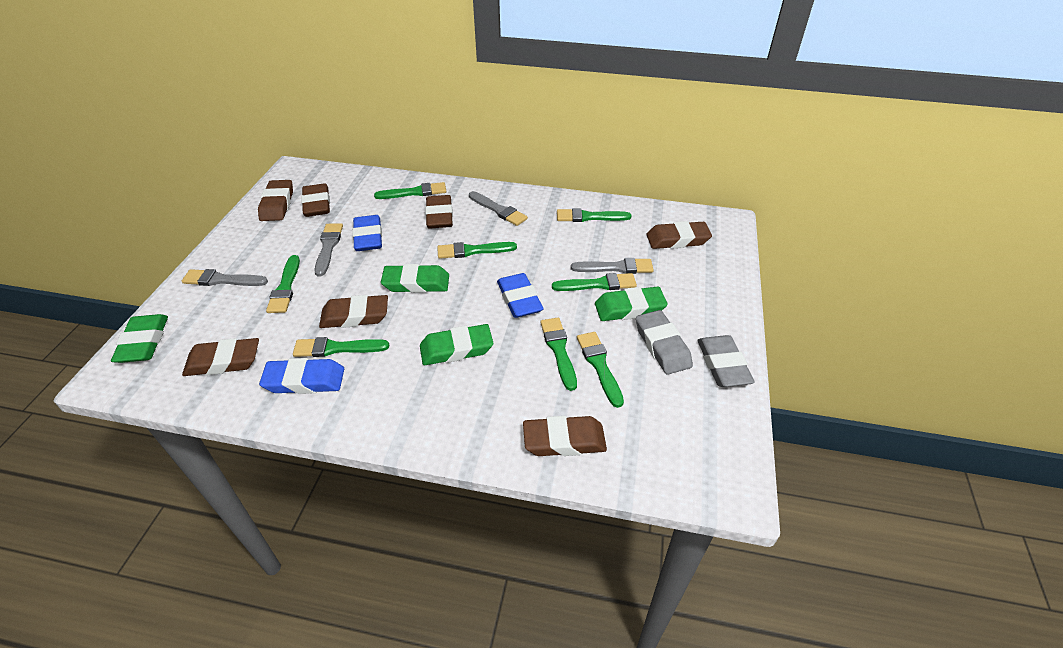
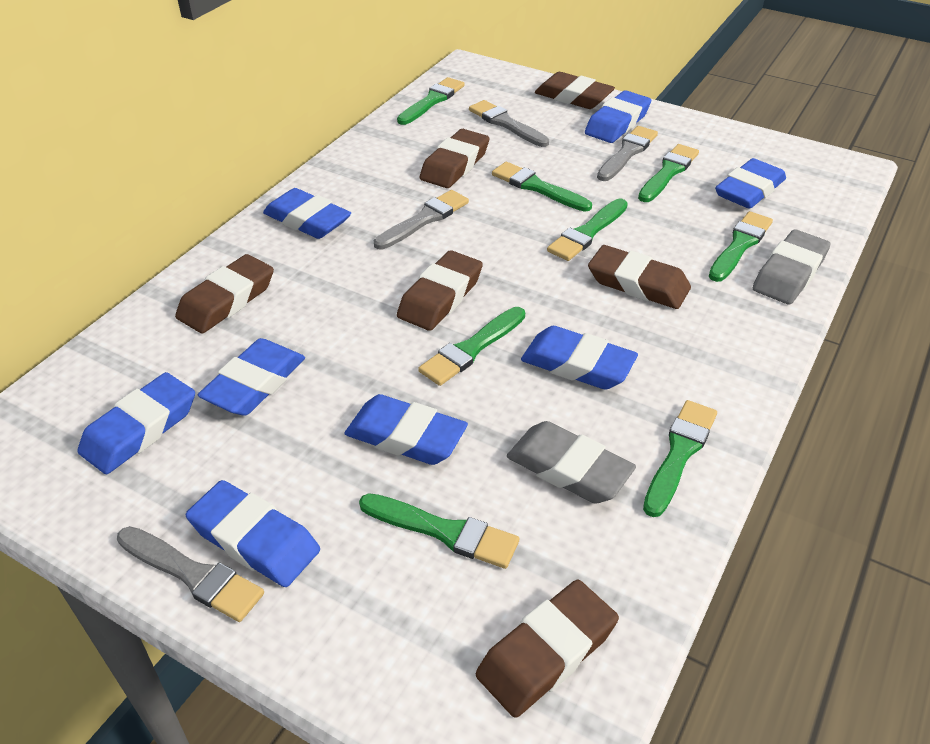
blue eraser: 3 -> 8
brown eraser: 7 -> 6
green eraser: 4 -> 0

